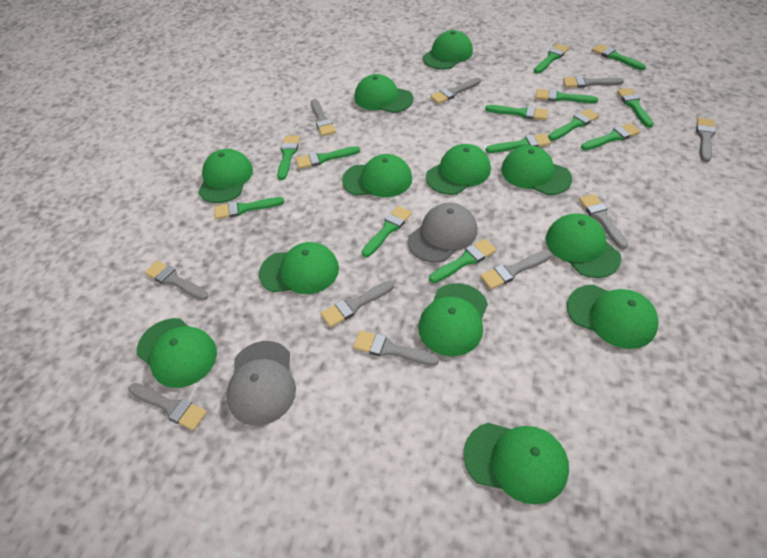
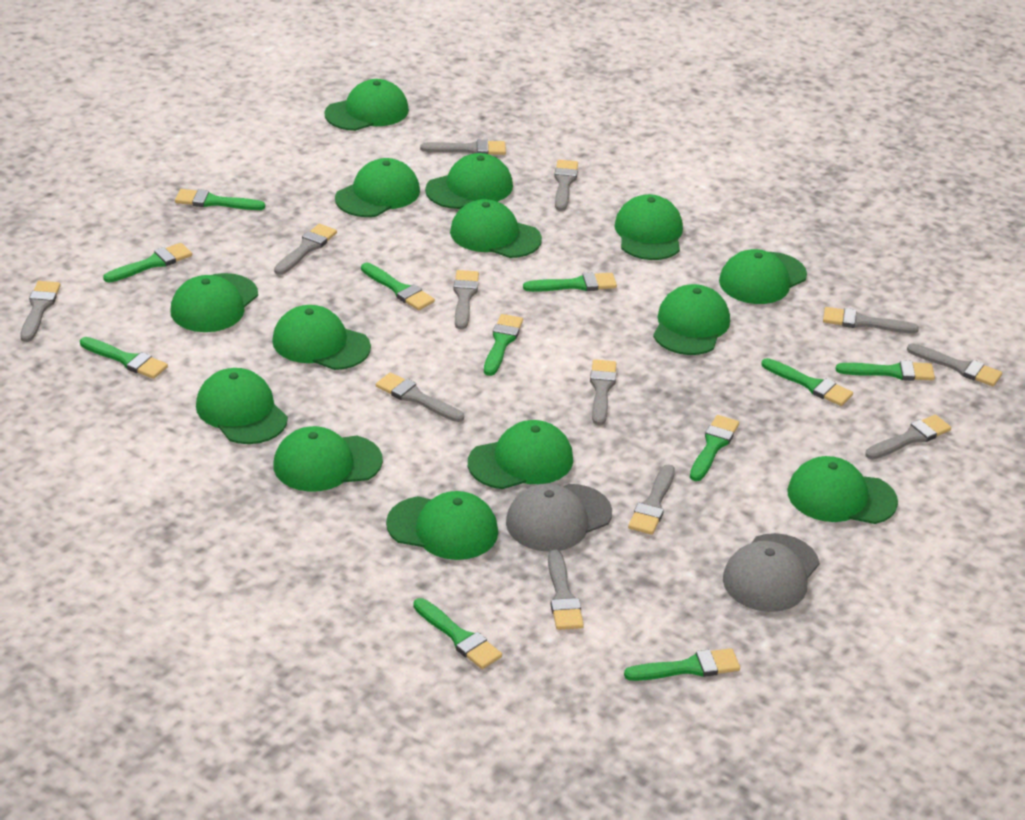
green brush: 13 -> 11
green cap: 12 -> 14
grey brush: 10 -> 12

